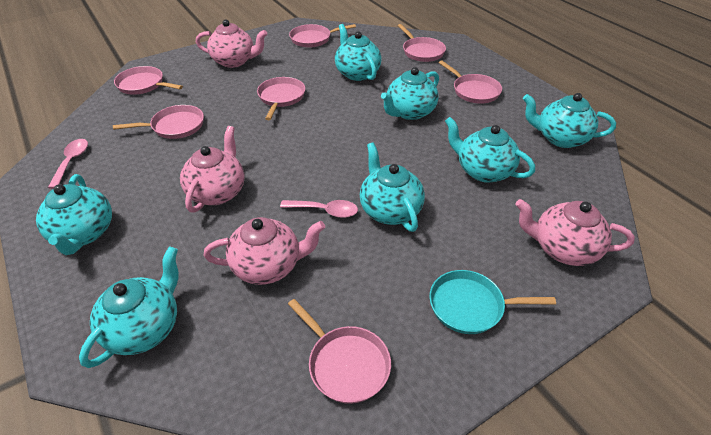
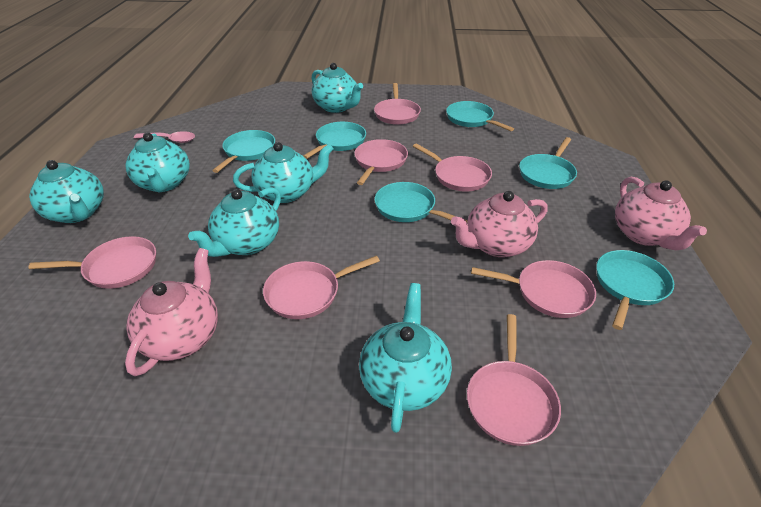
pink spoon: 2 -> 1
pink teapot: 4 -> 3
turquoise pan: 1 -> 6
turquoise teapot: 7 -> 6

